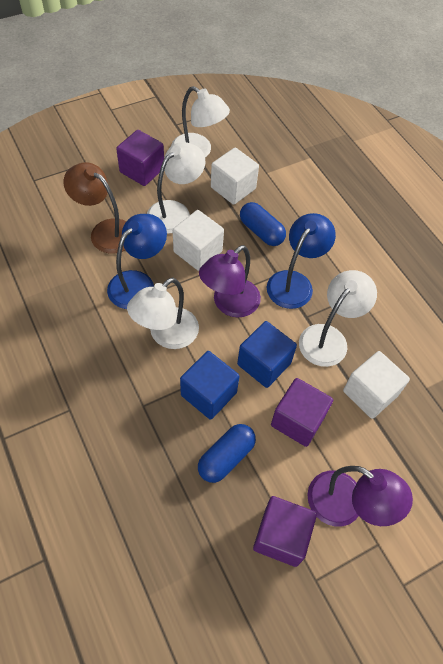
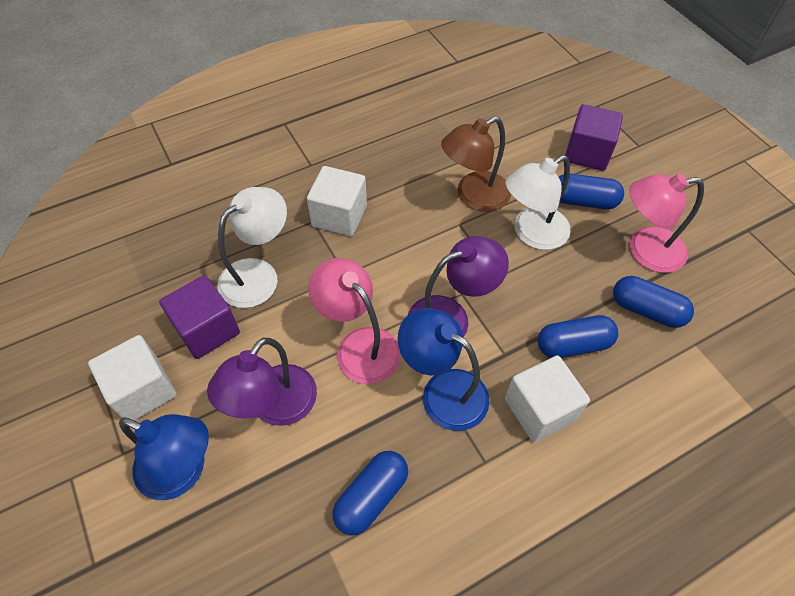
blue capsule: 2 -> 4
blue cube: 2 -> 0
pink lamp: 0 -> 2
purple cube: 3 -> 2
white lamp: 4 -> 2

